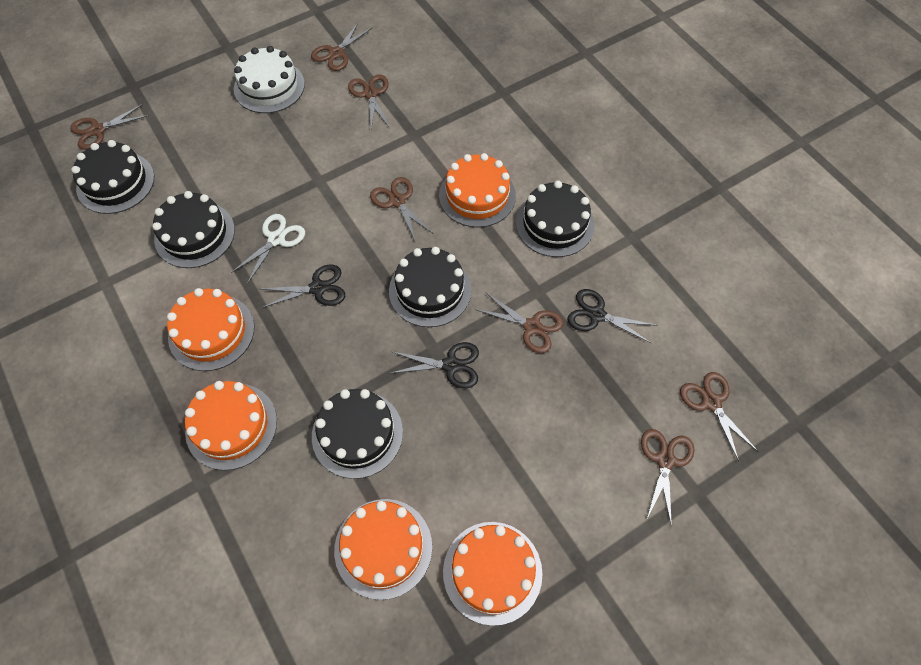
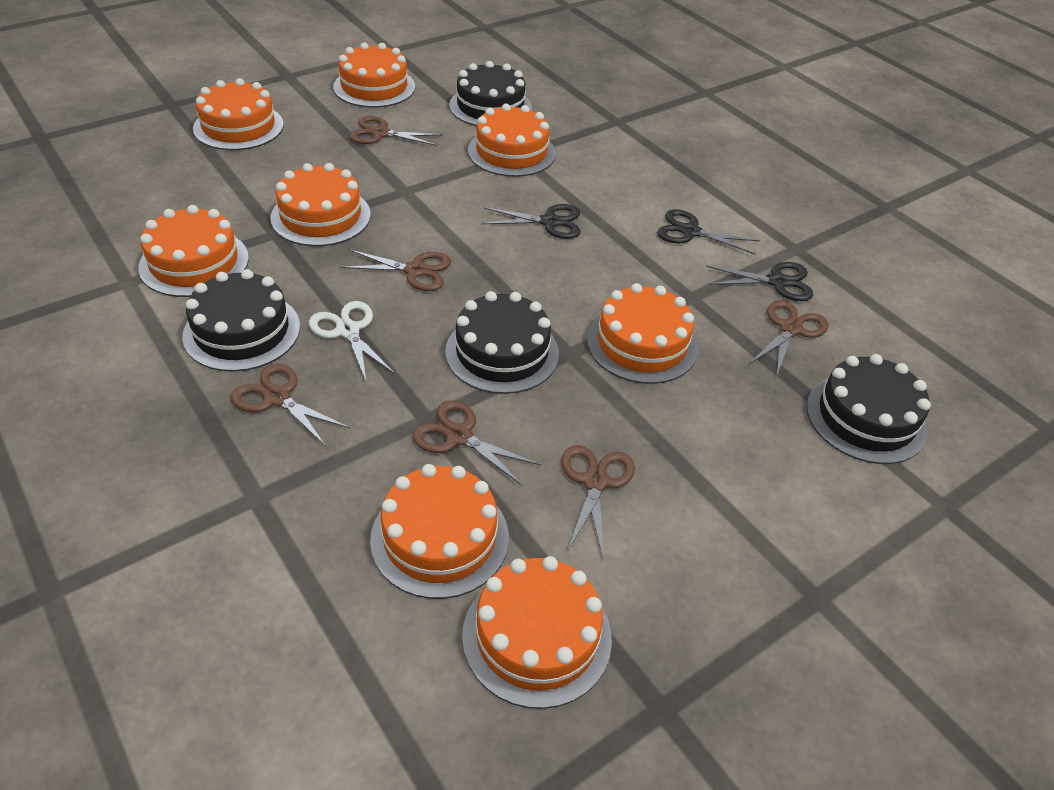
black cake: 5 -> 4
brown scissors: 7 -> 6
orange cake: 5 -> 8
white cake: 1 -> 0

